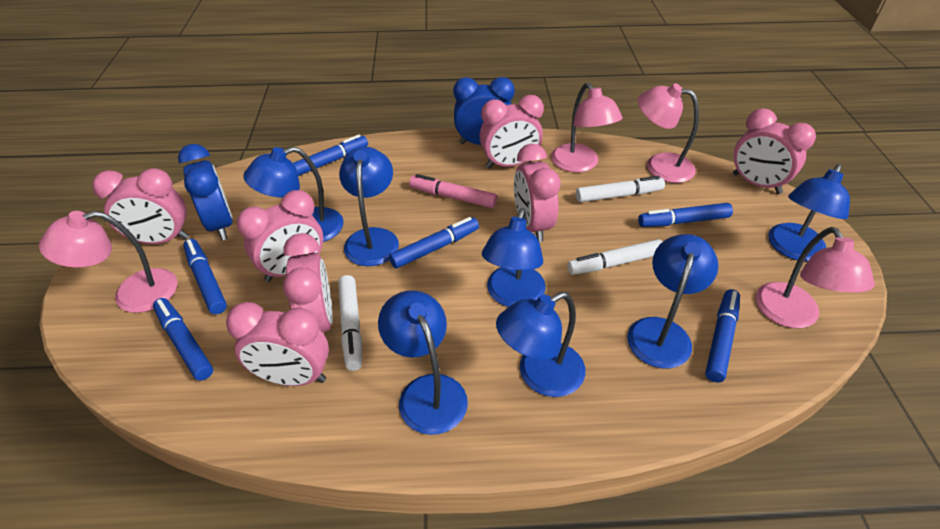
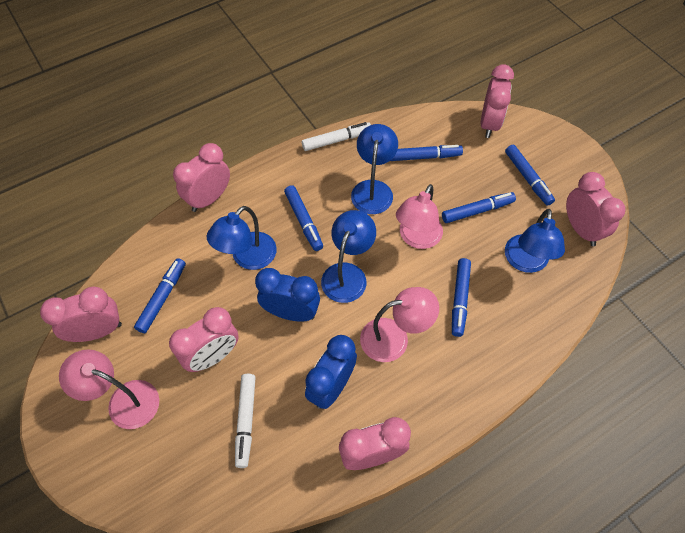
blue lamp: 7 -> 4
pink clock: 7 -> 6
pink lamp: 4 -> 3
pink marker: 1 -> 0
white marker: 3 -> 2

